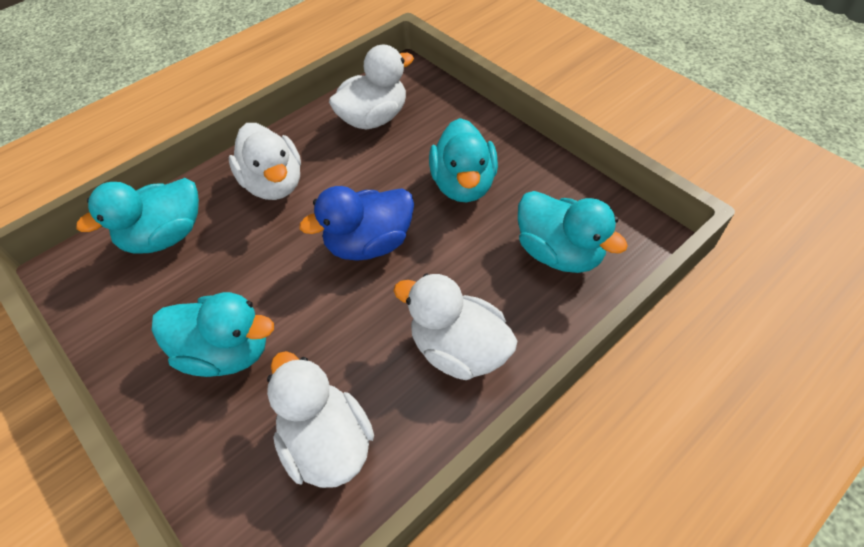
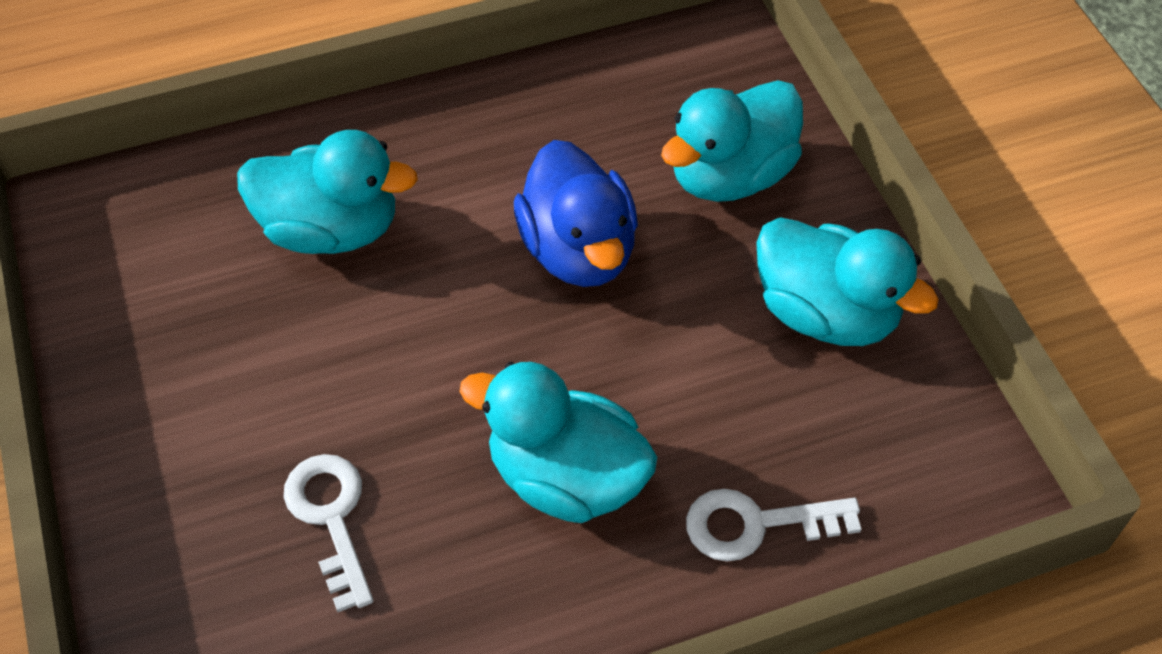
white duck: 4 -> 0
white key: 0 -> 2

